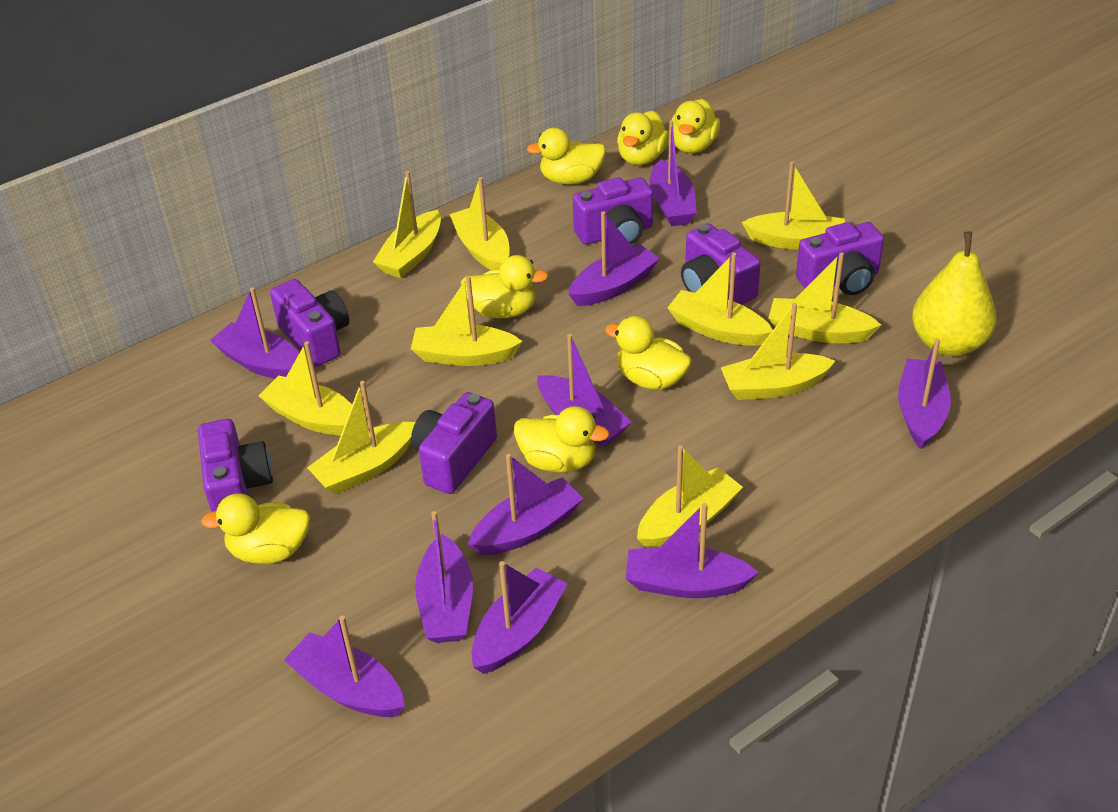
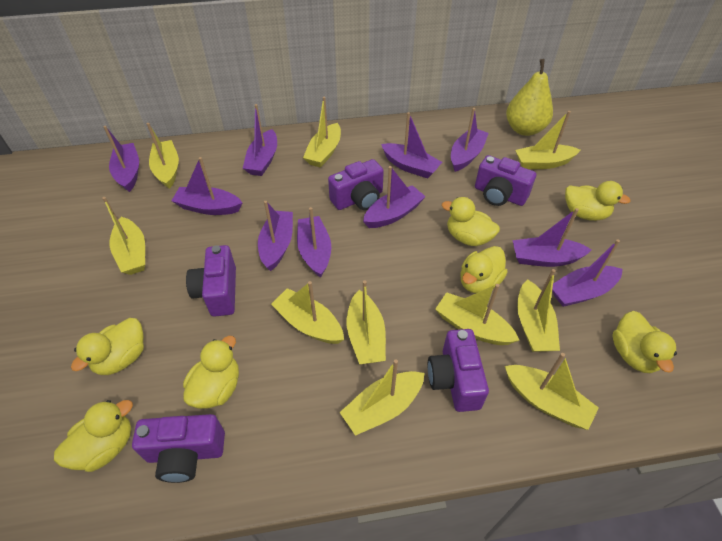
purple camera: 6 -> 5

